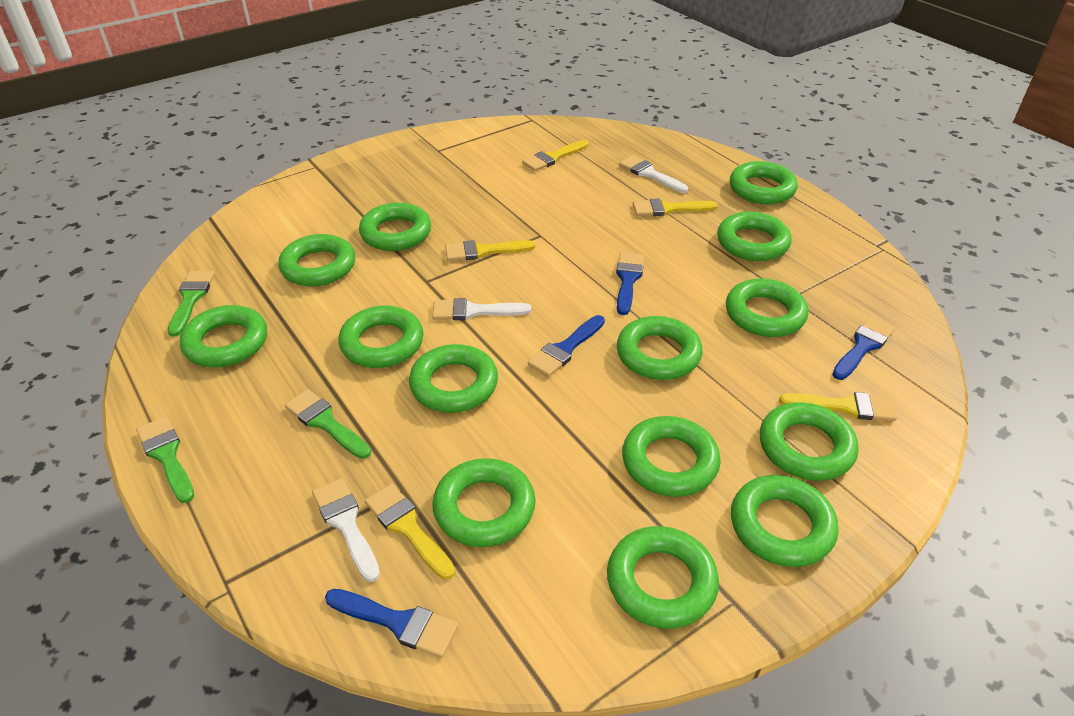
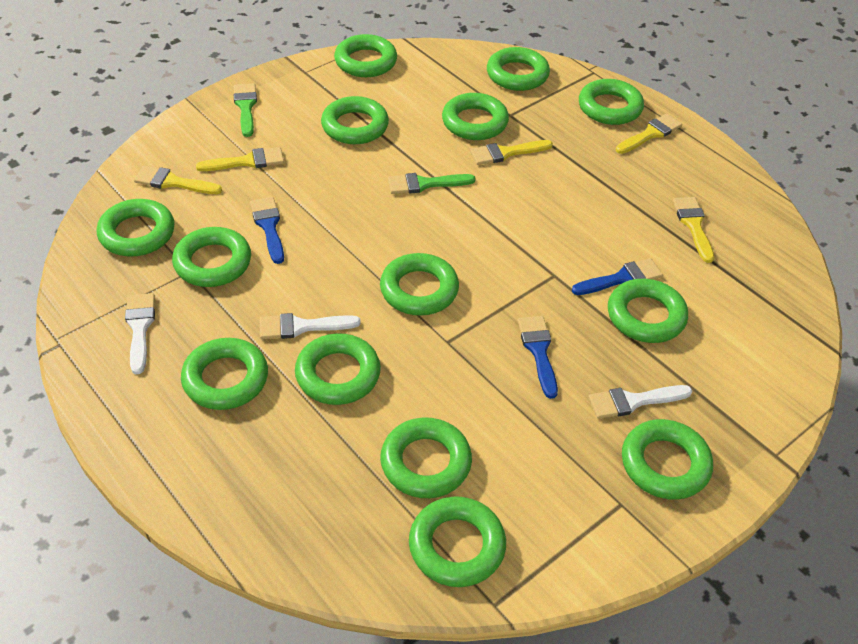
blue brush: 4 -> 3
green brush: 3 -> 2

